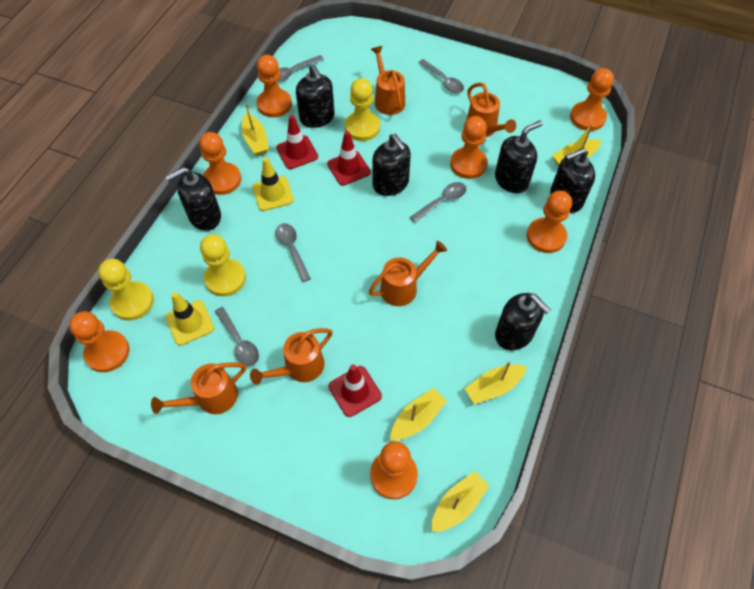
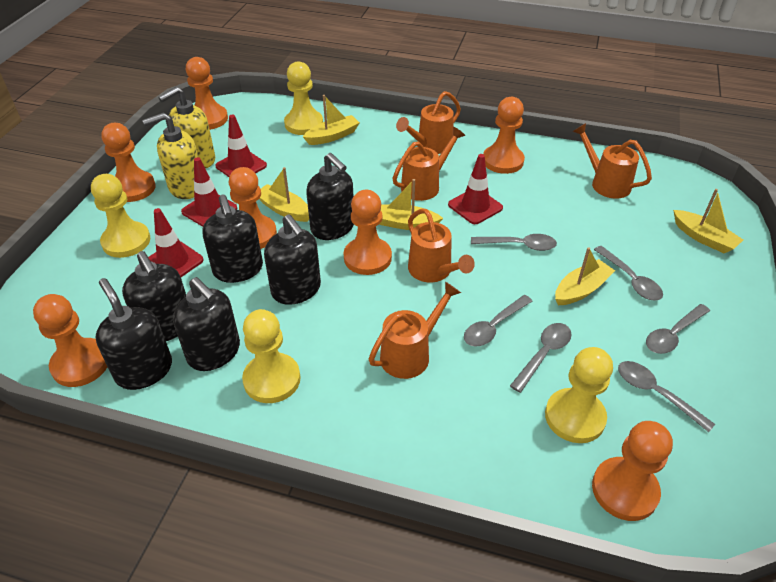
grey spoon: 5 -> 6
red traffic cone: 3 -> 4
yellow pawn: 3 -> 4
yellow soap dispenser: 0 -> 2
yellow traffic cone: 2 -> 0

